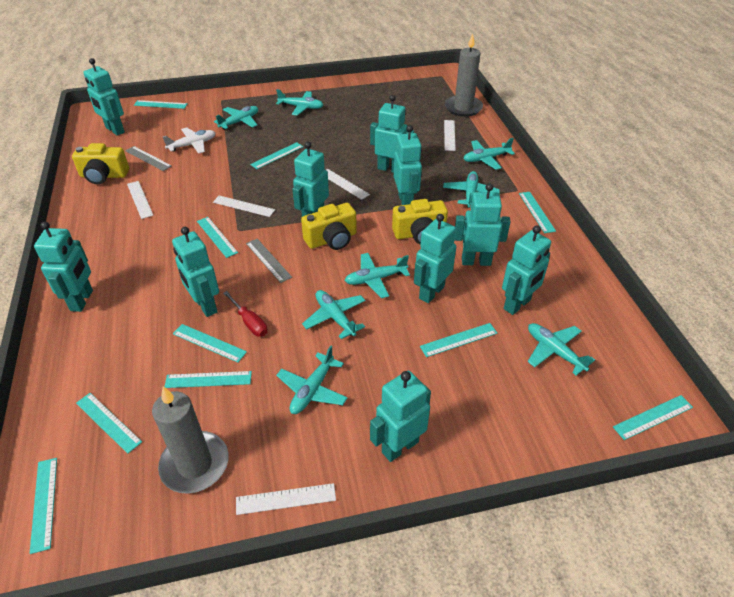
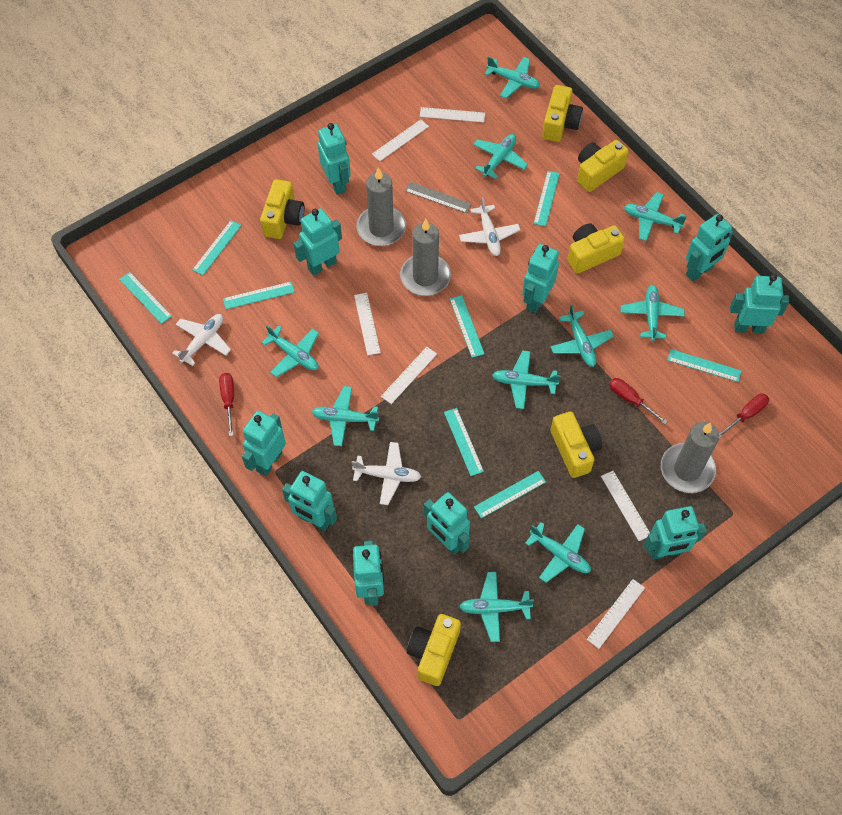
grey candle: 2 -> 3
grey ruler: 2 -> 1
red screwdriver: 1 -> 3
turquoise plane: 8 -> 10
turquoise ruler: 10 -> 8
white plane: 1 -> 3
white ruler: 5 -> 6
yellow camera: 3 -> 6

